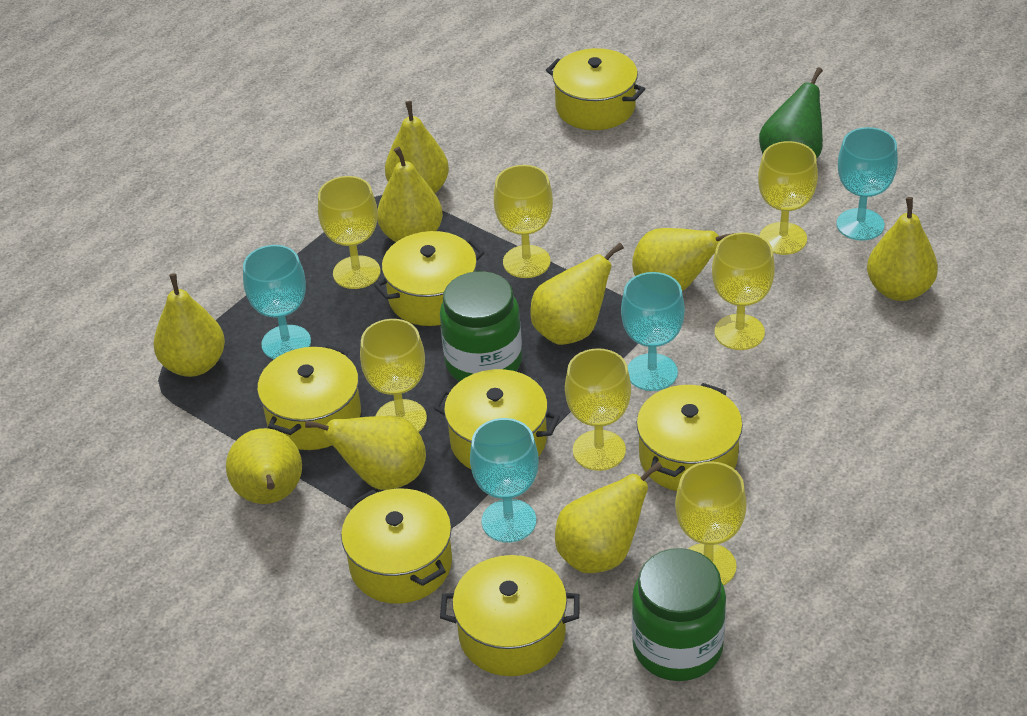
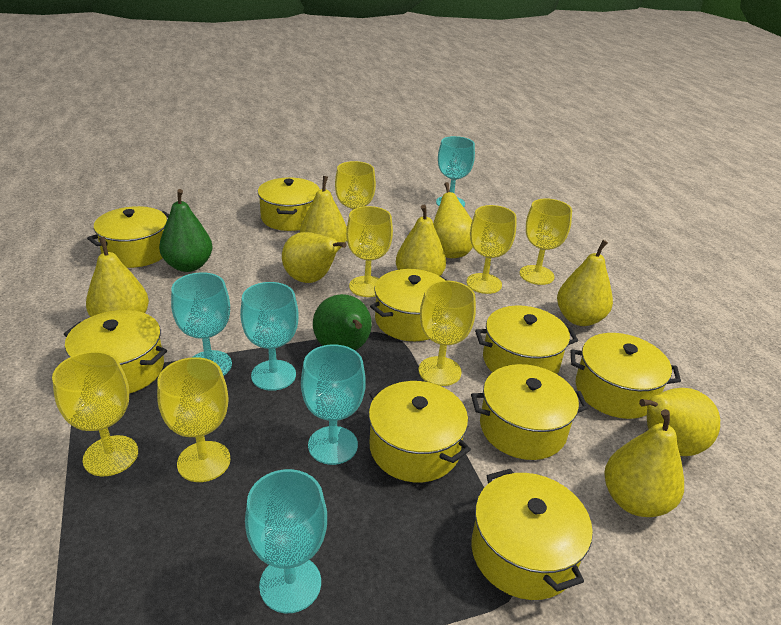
green jar: 2 -> 0
green pear: 1 -> 2
turquoise goblet: 4 -> 5
yellow pear: 9 -> 8
yellow pot: 7 -> 9

